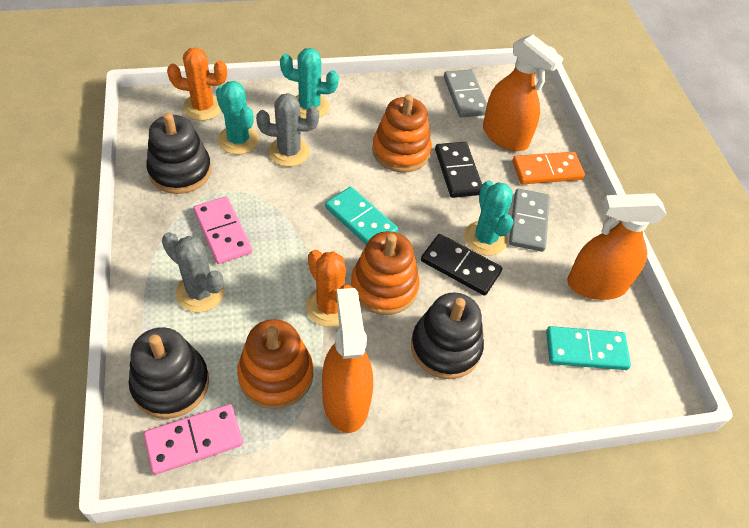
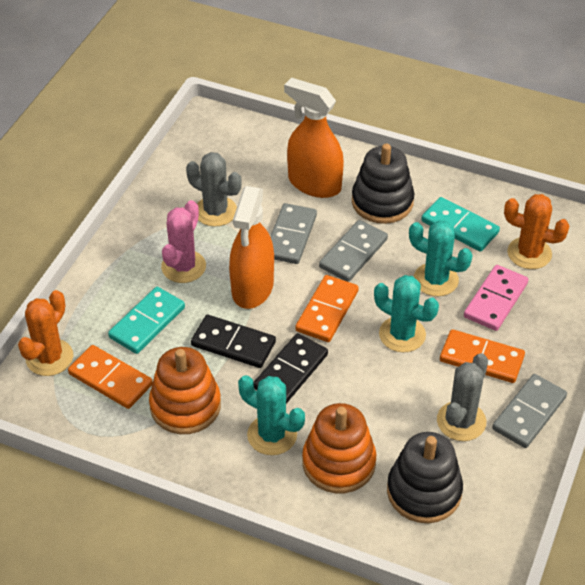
black stacking toy: 3 -> 2
grey domino: 2 -> 3
orange domino: 1 -> 3
orange spray bottle: 3 -> 2
orange stacking toy: 3 -> 2
pink cactus: 0 -> 1
pink domino: 2 -> 1

